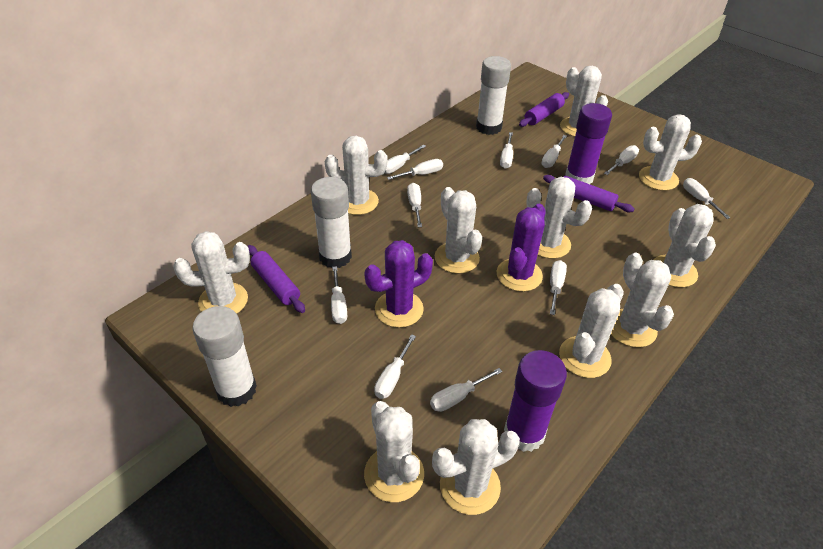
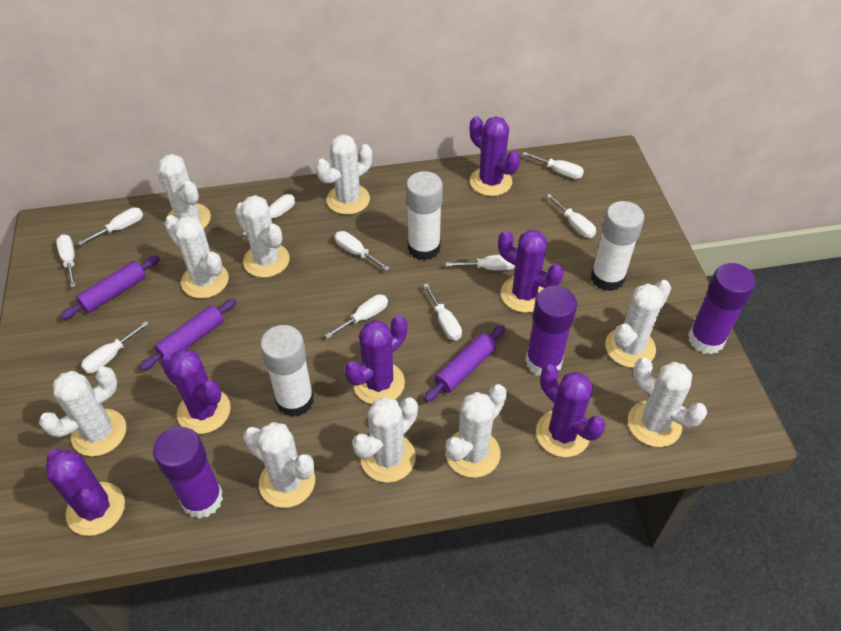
purple cactus: 2 -> 6
purple glue stick: 2 -> 3
white cactus: 11 -> 10
white screwdriver: 11 -> 10

